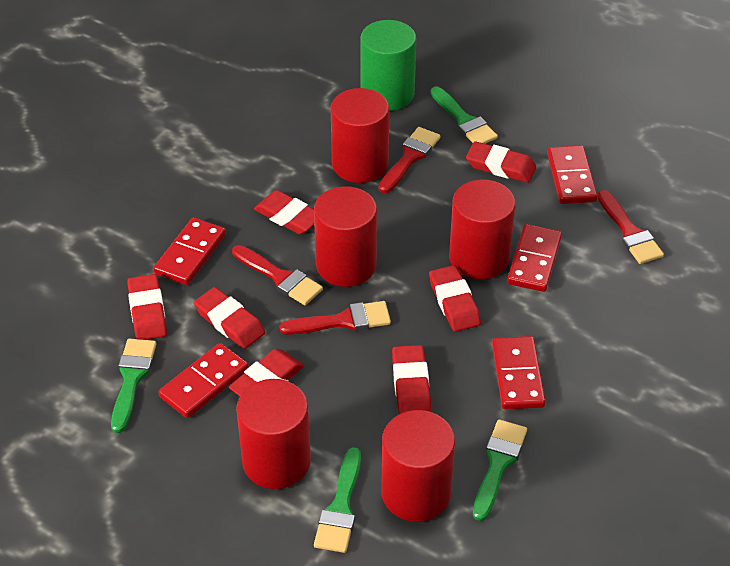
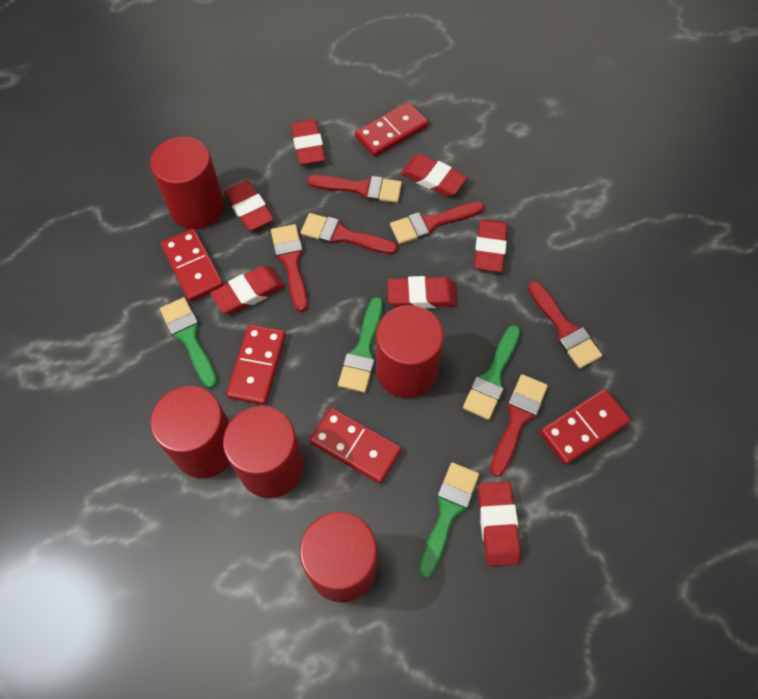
green cylinder: 1 -> 0
red brush: 4 -> 6

